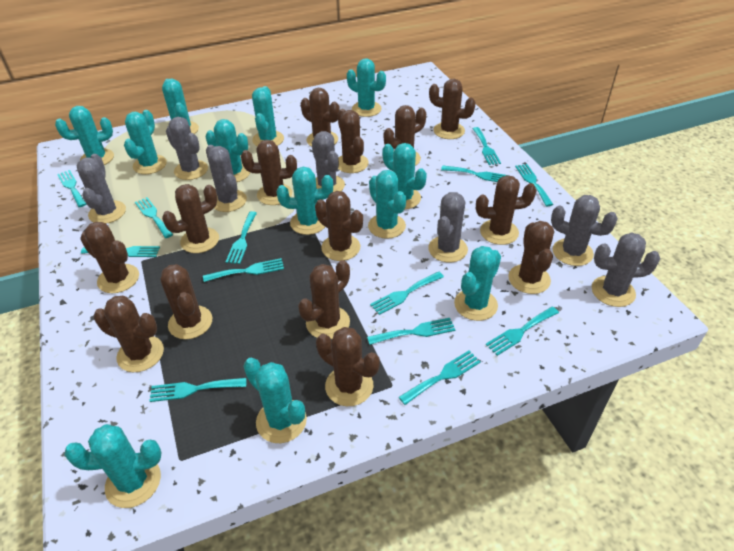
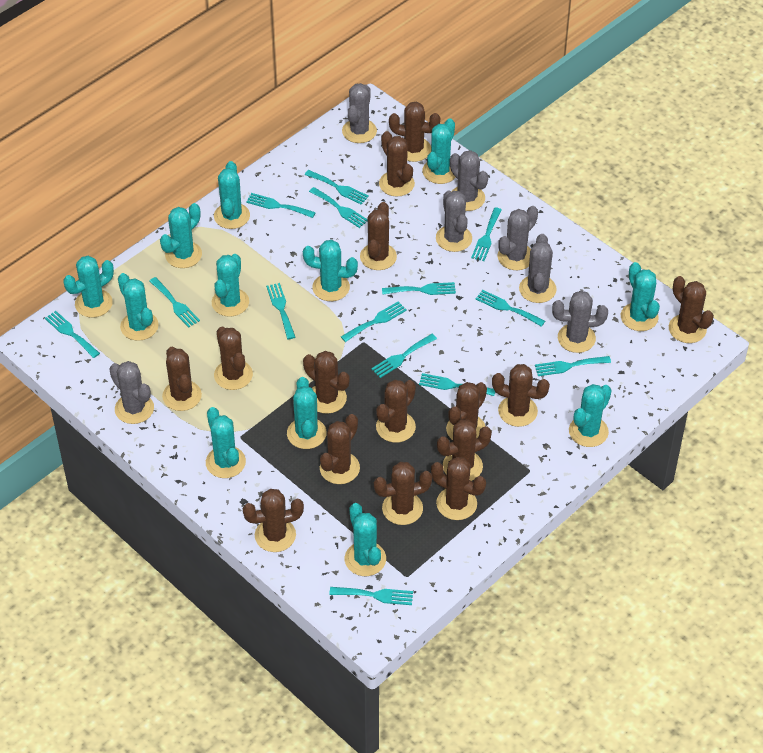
brown cactus: 14 -> 15
turquoise fork: 13 -> 14

